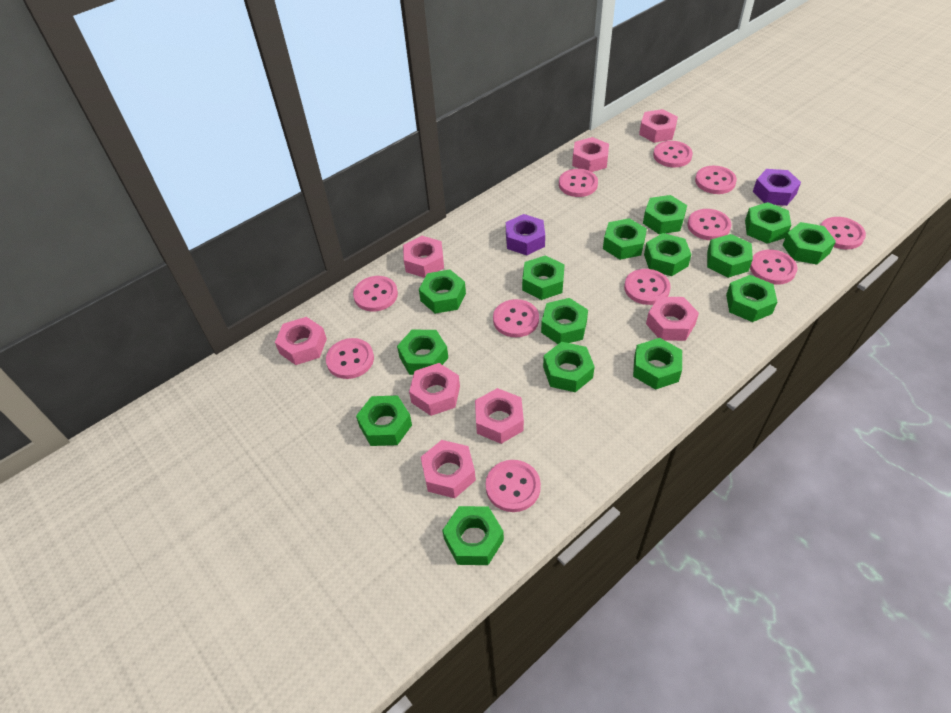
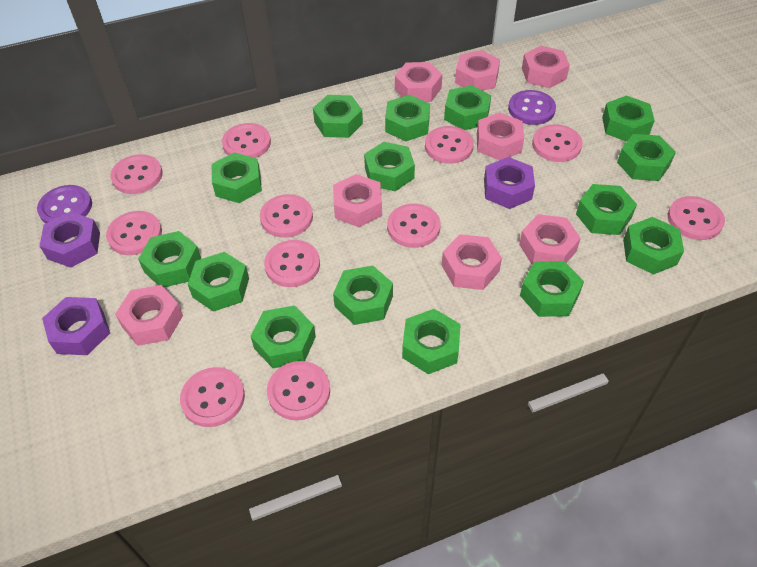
purple button: 0 -> 2
purple nut: 2 -> 3

